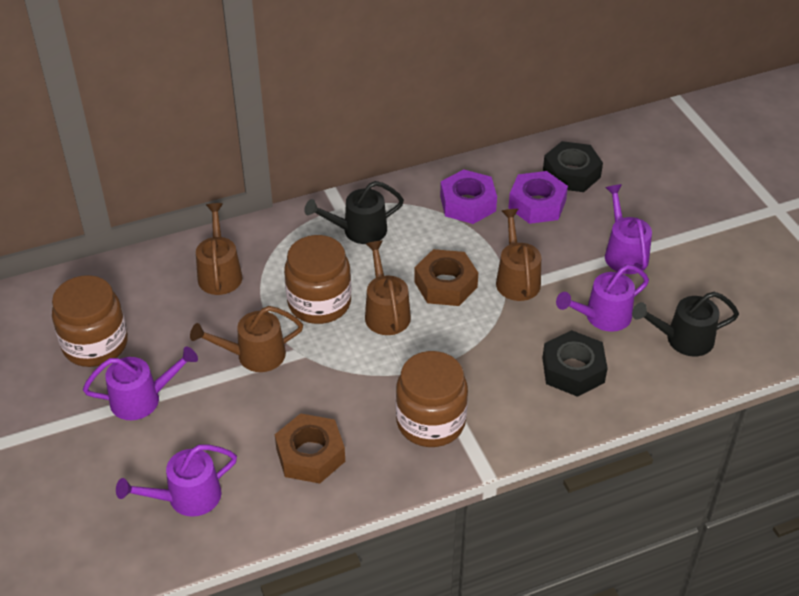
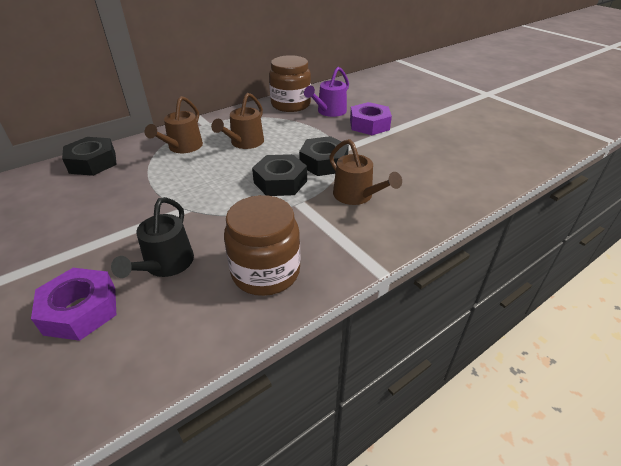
black nut: 2 -> 3
black watering can: 2 -> 1
brown jar: 3 -> 2
brown nut: 2 -> 0
brown watering can: 4 -> 3
purple watering can: 4 -> 1

